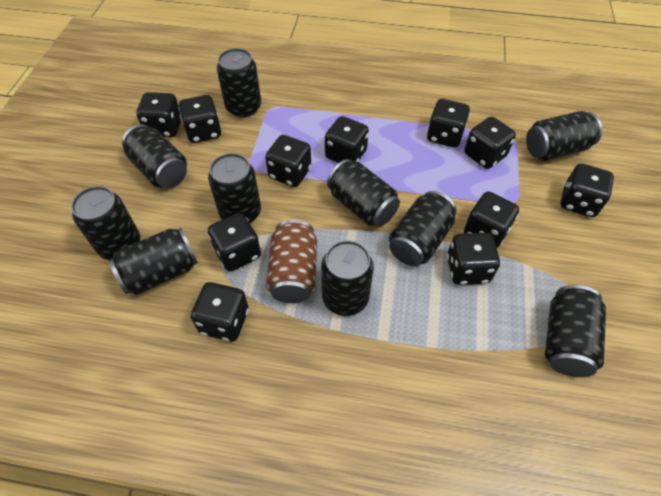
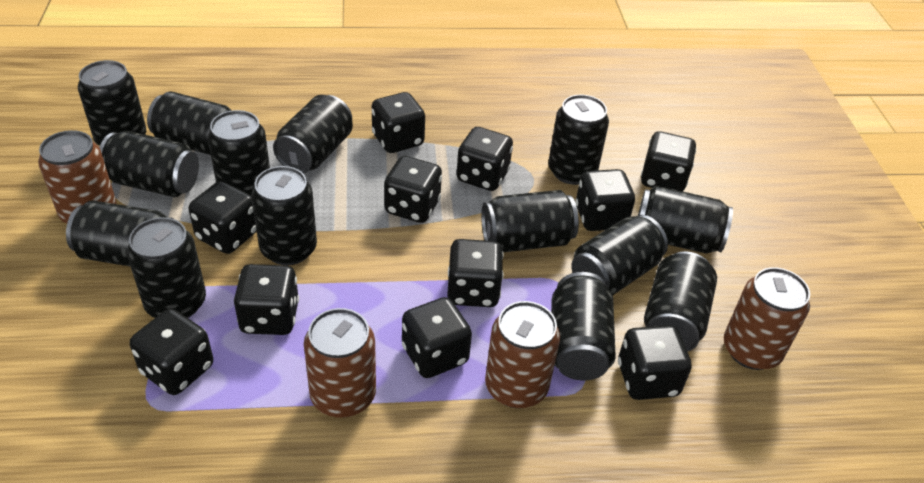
black can: 10 -> 14
brown can: 1 -> 4

